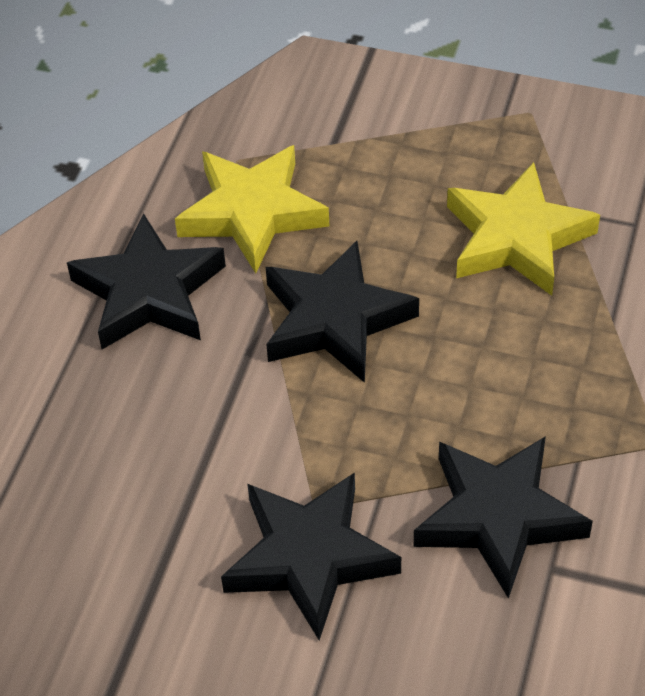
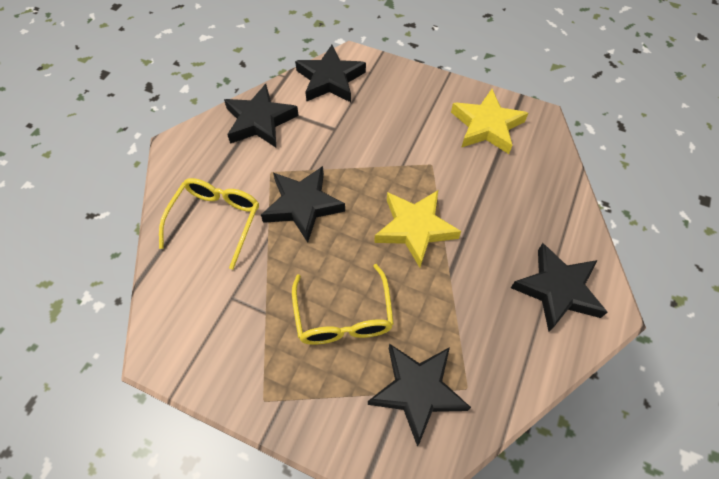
black star: 4 -> 5
yellow glasses: 0 -> 2

